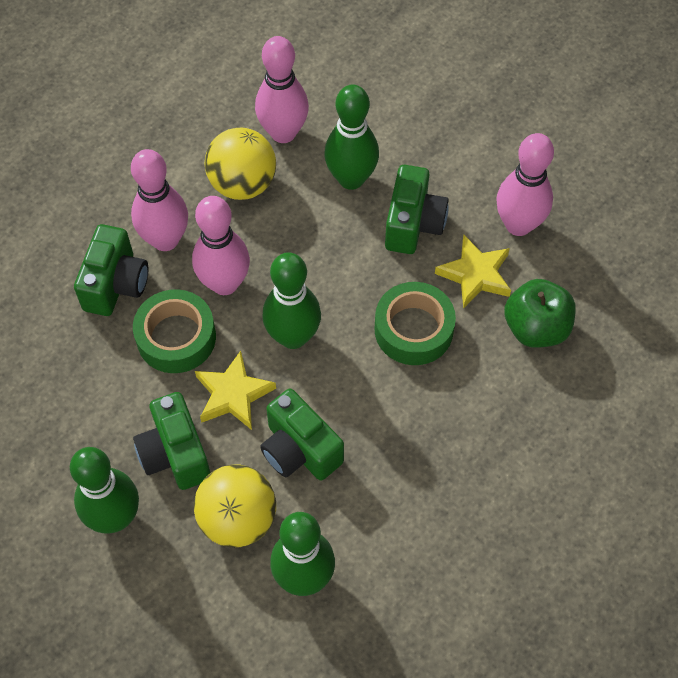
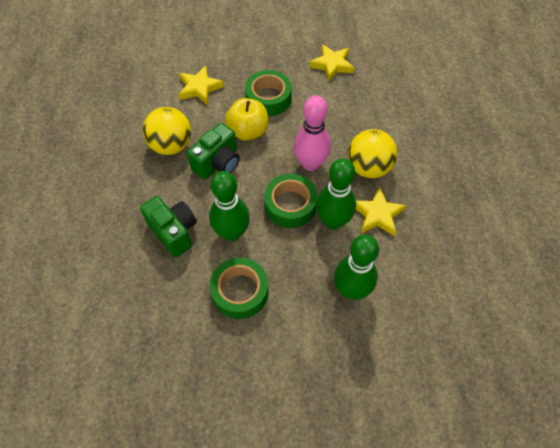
green apple: 1 -> 0
green bowling pin: 4 -> 3
green camera: 4 -> 2
green tape: 2 -> 3
pink bowling pin: 4 -> 1
yellow apple: 0 -> 1
yellow star: 2 -> 3

